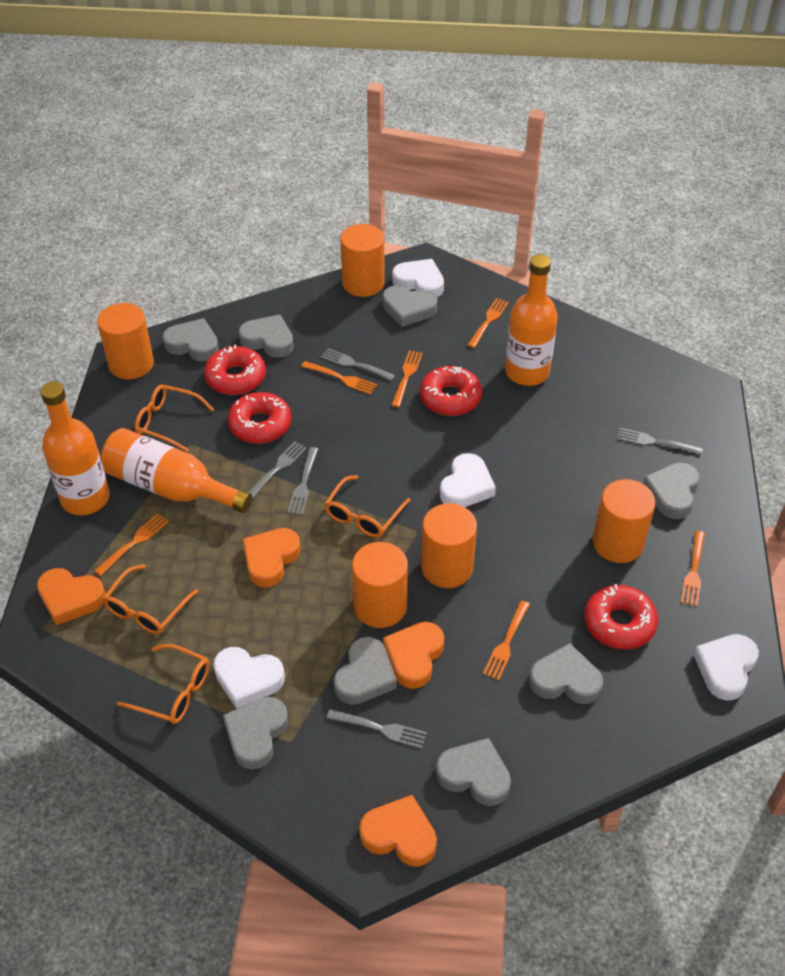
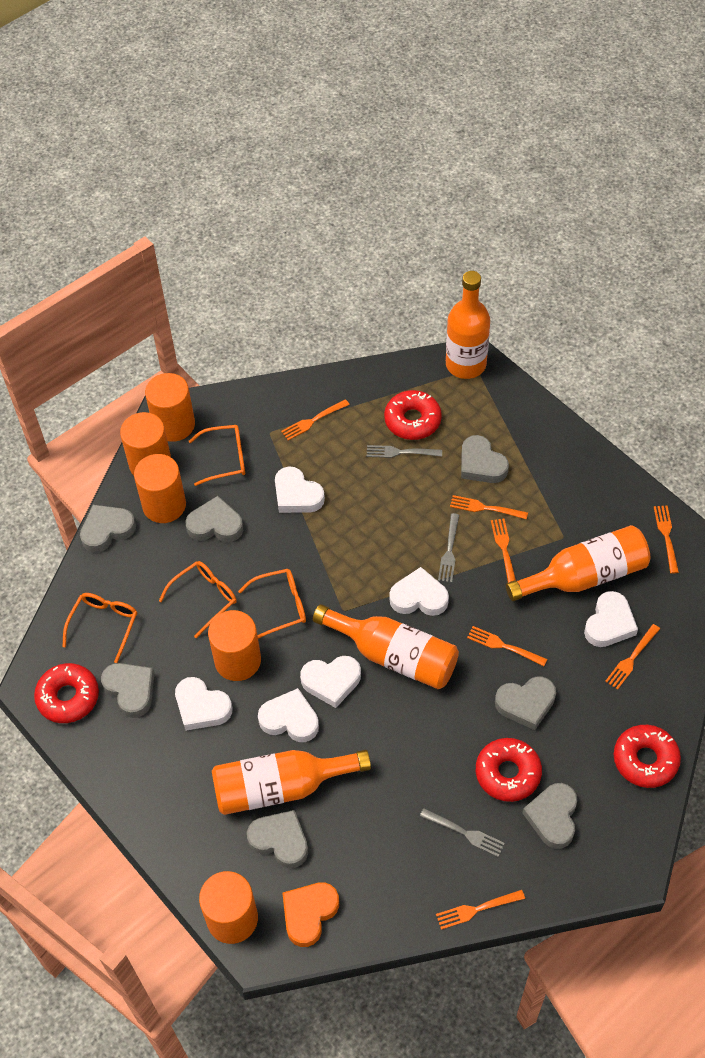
grey fork: 5 -> 3
grey heart: 8 -> 7
orange bottle: 3 -> 4
orange fork: 6 -> 7
orange heart: 4 -> 1
white heart: 4 -> 6

